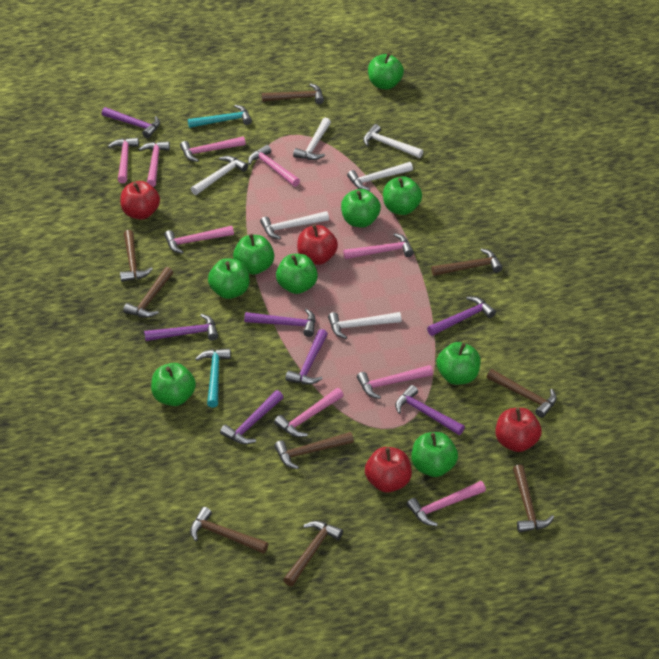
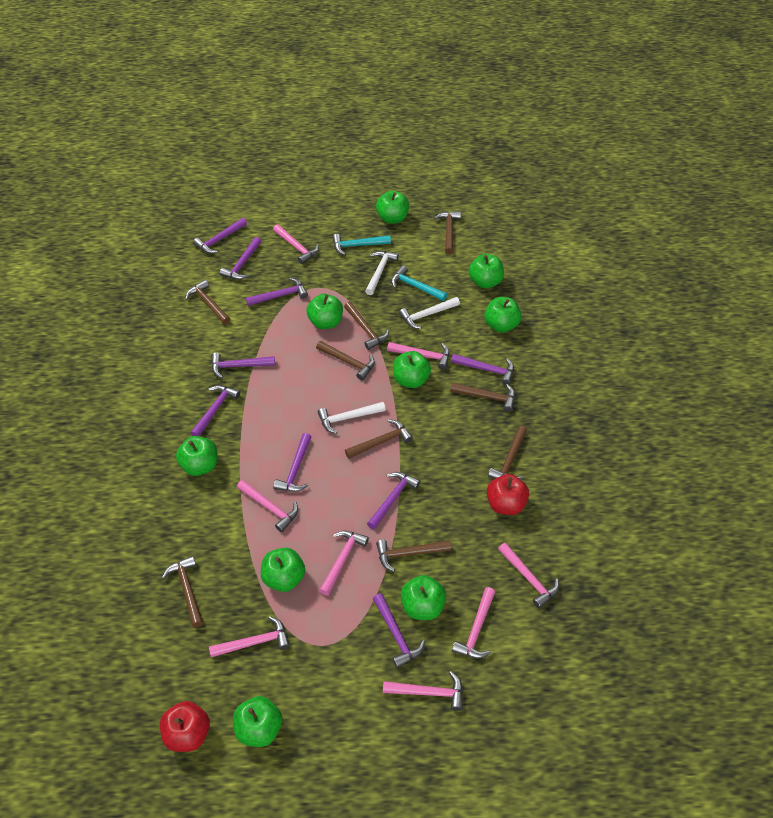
pink hammer: 9 -> 8
purple hammer: 7 -> 9
red apple: 4 -> 2
white hammer: 6 -> 3

